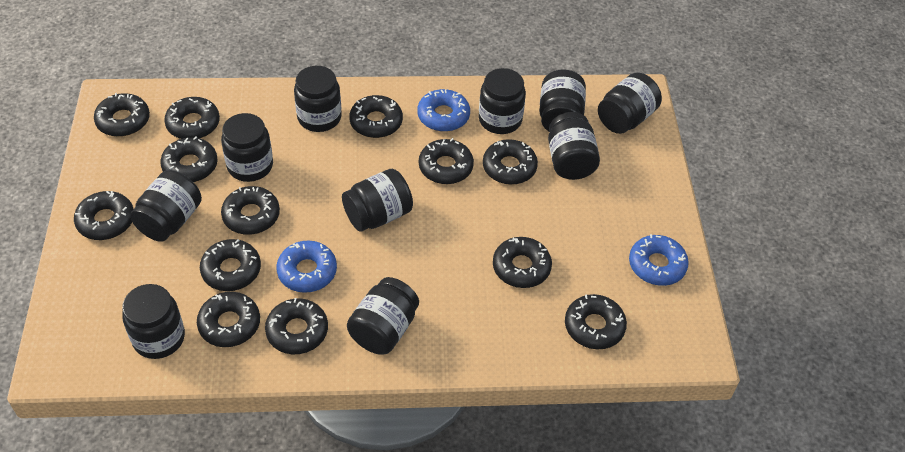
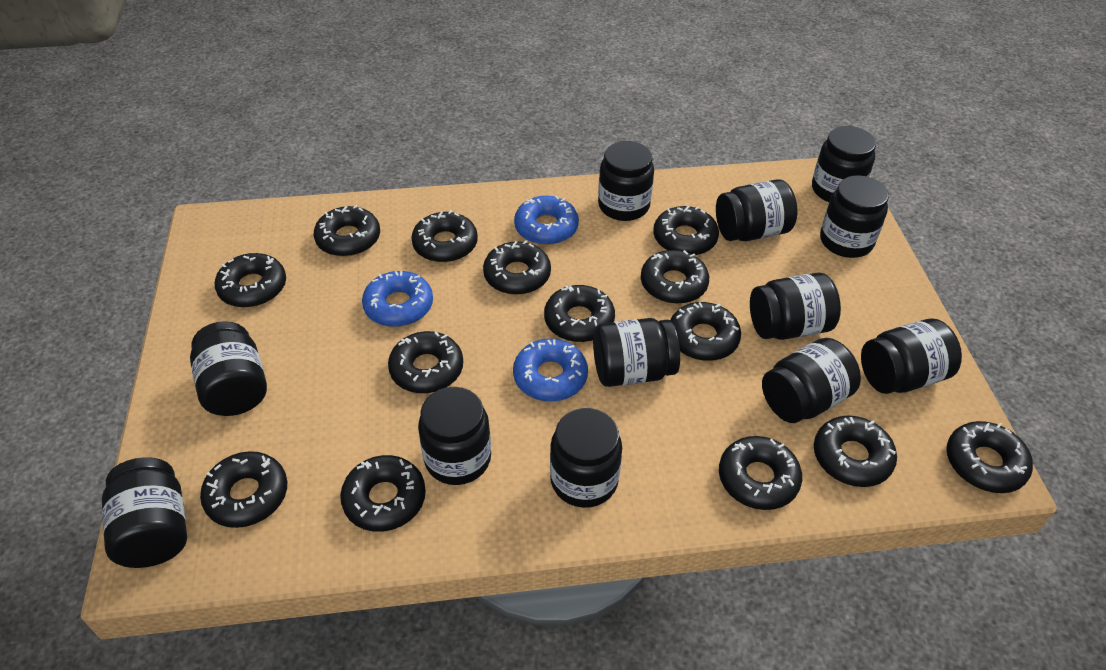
black donut: 13 -> 14
black jar: 10 -> 12

